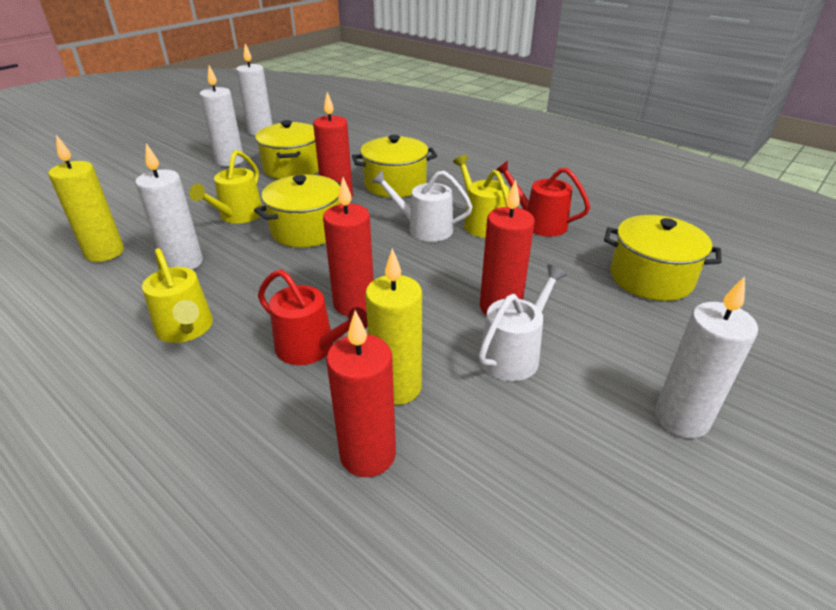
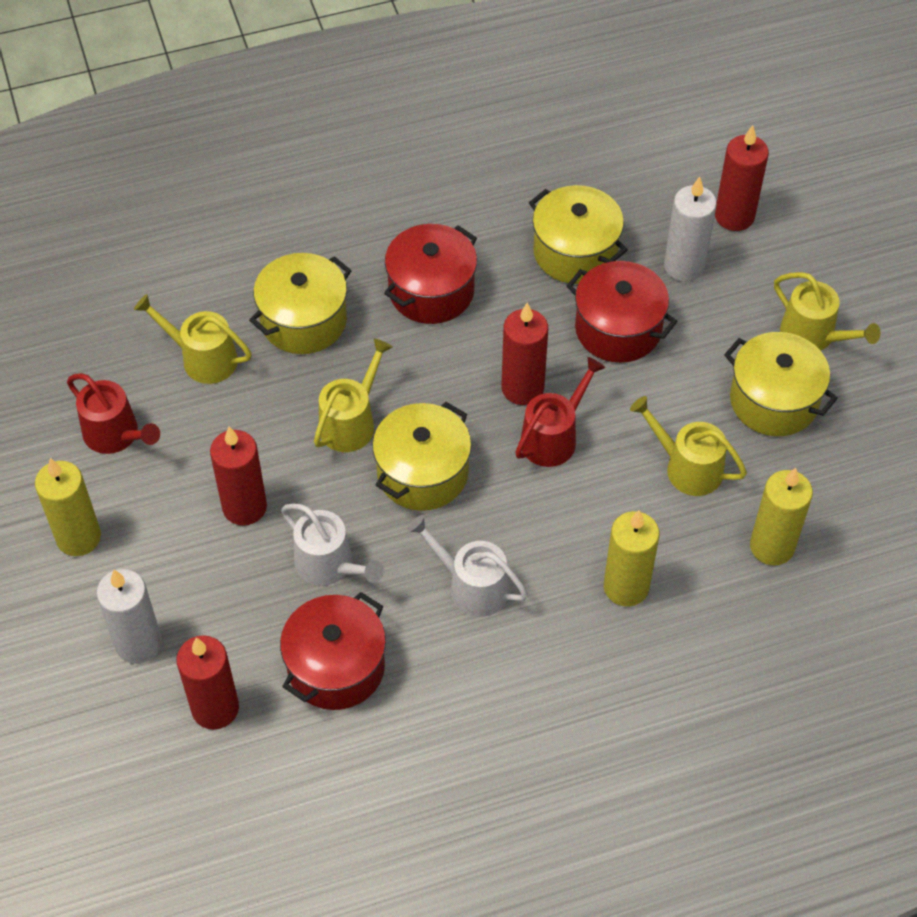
red pot: 0 -> 3
white candle: 4 -> 2
yellow candle: 2 -> 3
yellow watering can: 3 -> 4

